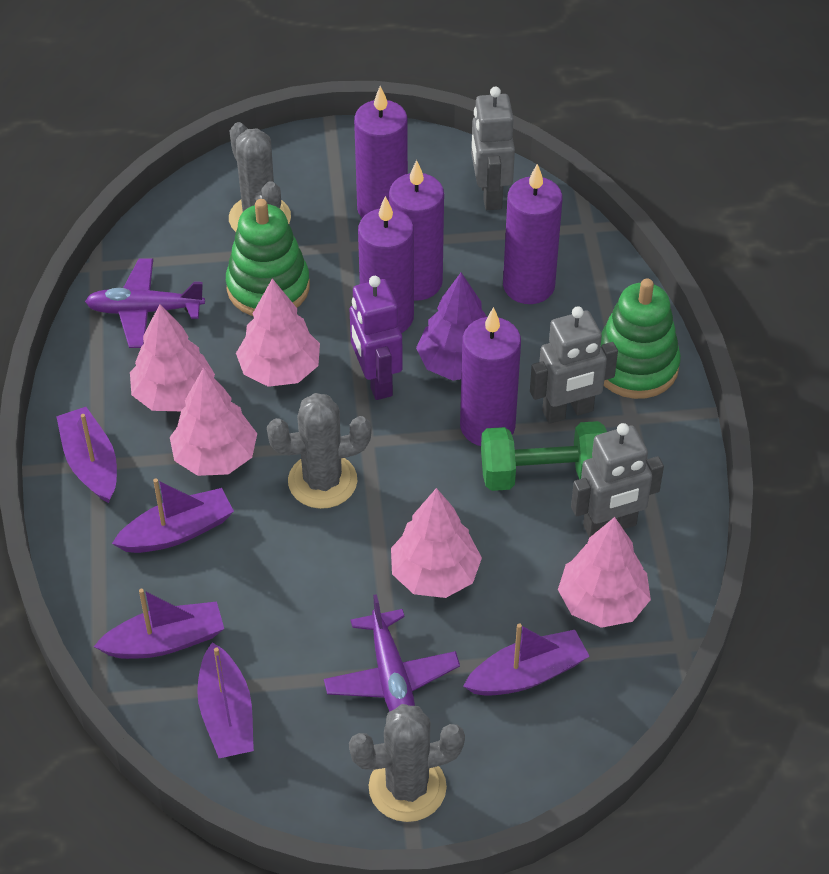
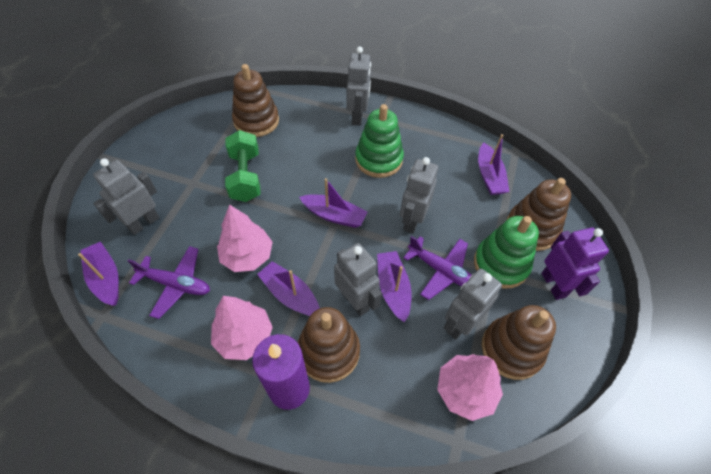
brown stacking toy: 0 -> 4
grey cactus: 3 -> 0
grey robot: 3 -> 5
pink tree: 5 -> 3
purple candle: 5 -> 1
purple tree: 1 -> 0

